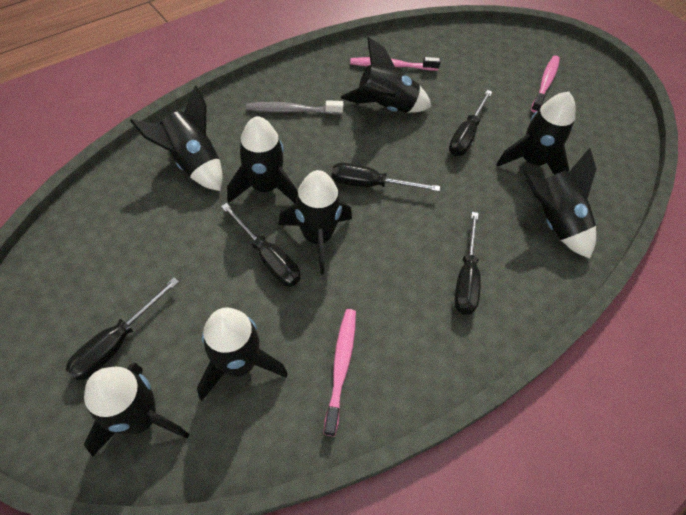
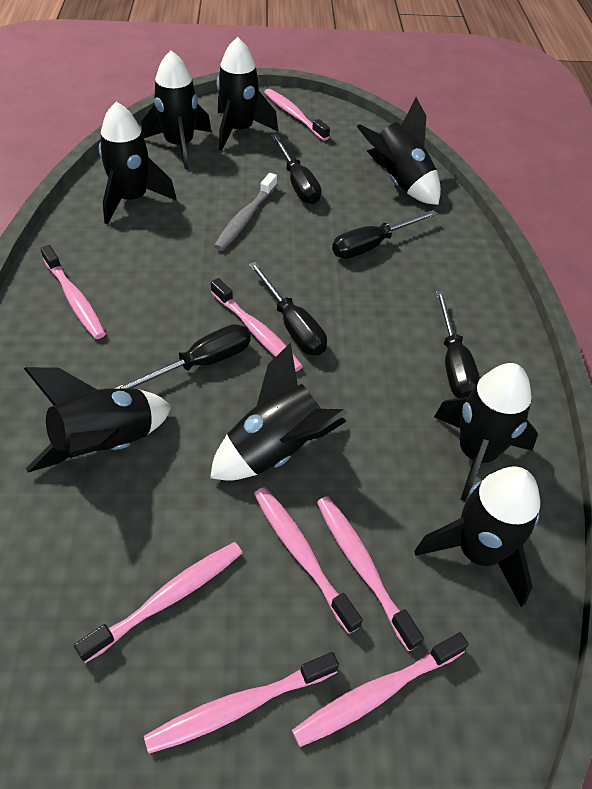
pink toothbrush: 3 -> 8

